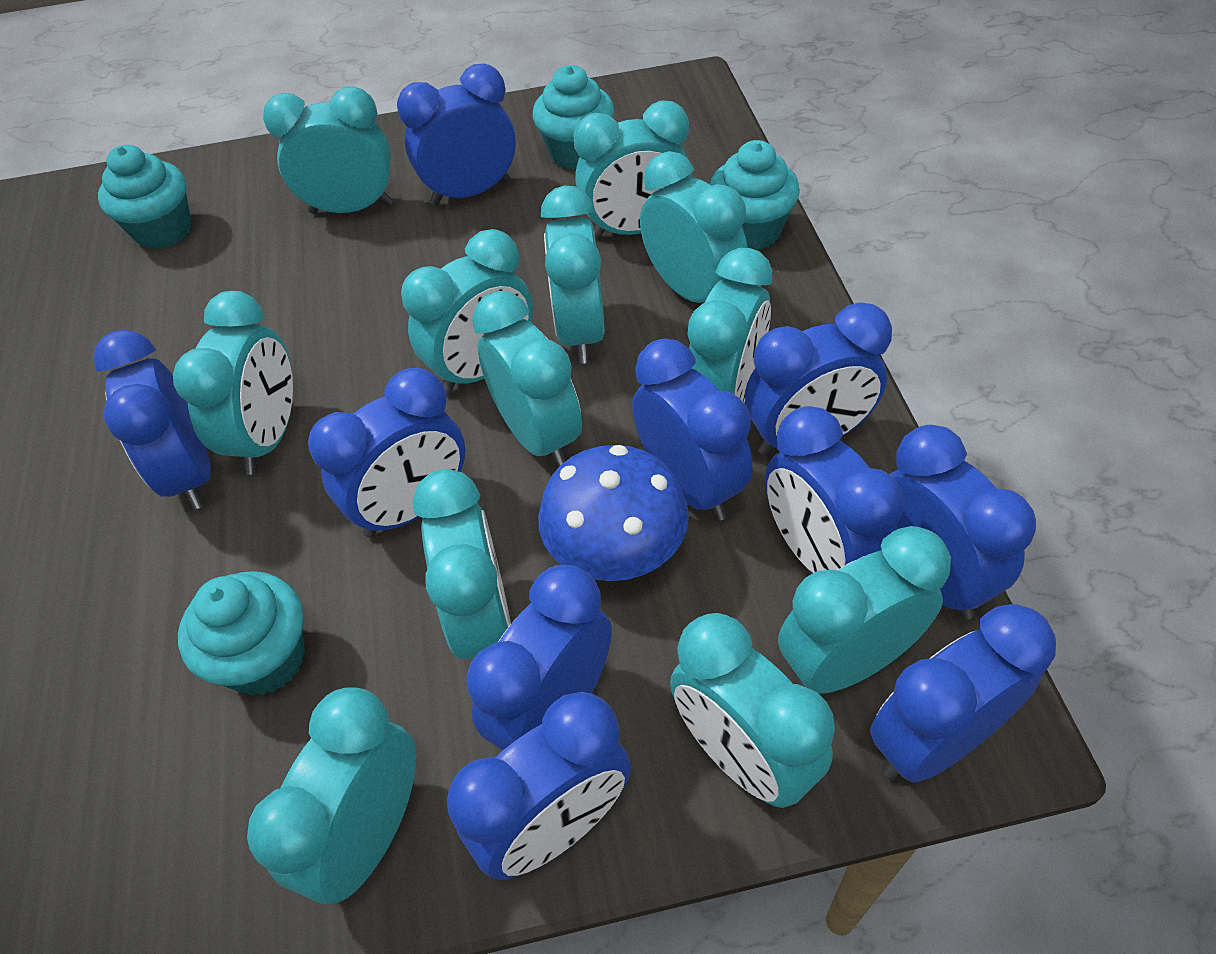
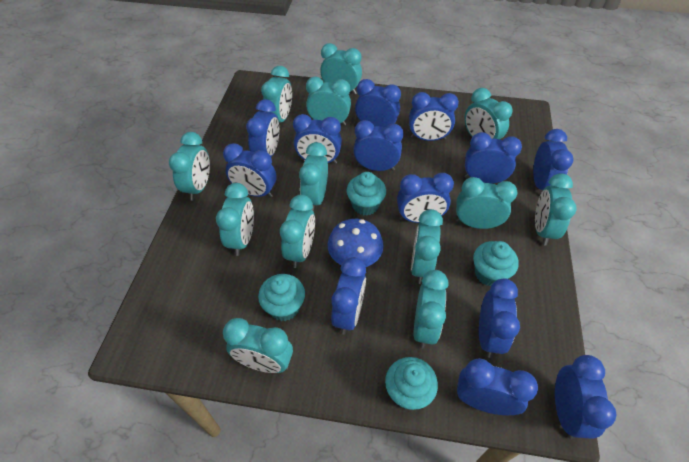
blue clock: 10 -> 13
turquoise clock: 12 -> 13

